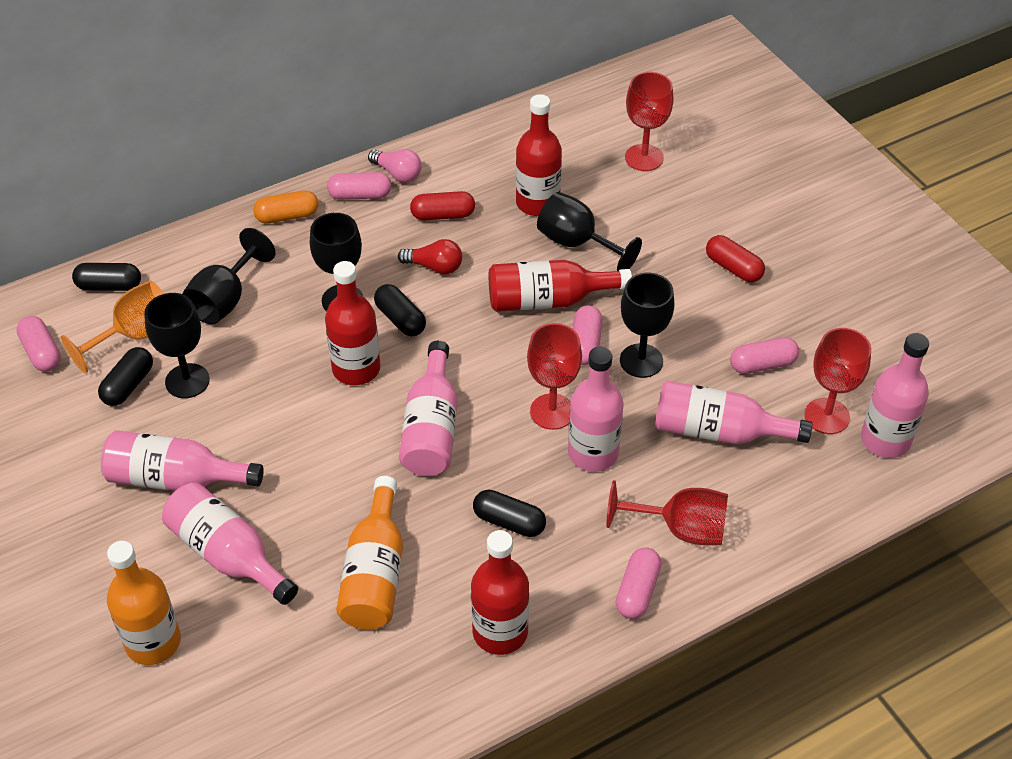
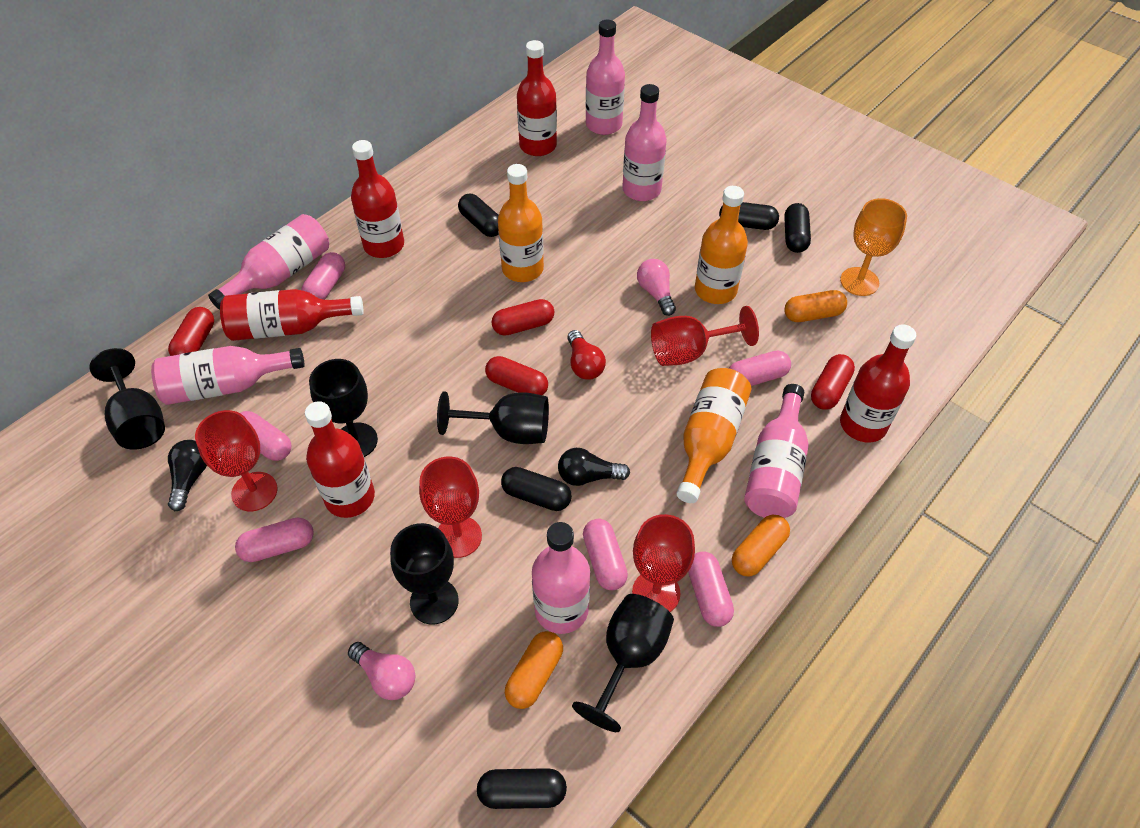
black capsule: 4 -> 5
black light bulb: 0 -> 2
orange bottle: 2 -> 3
orange capsule: 1 -> 3
pink capsule: 5 -> 6
pink light bulb: 1 -> 2
red bottle: 4 -> 5
red capsule: 2 -> 4

